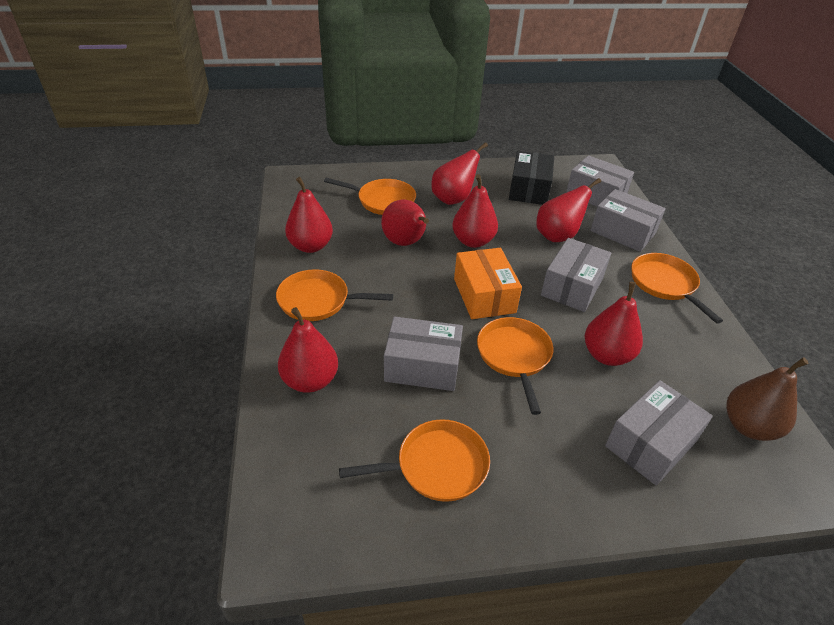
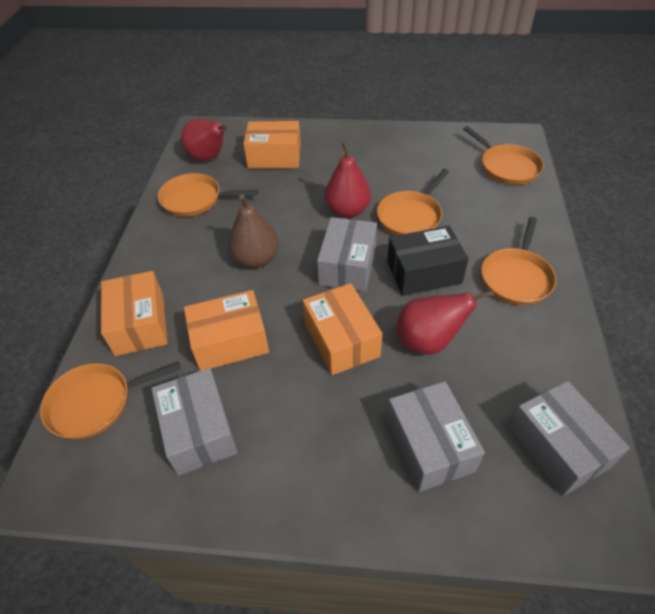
grey box: 5 -> 4
orange box: 1 -> 4
red pear: 7 -> 3

